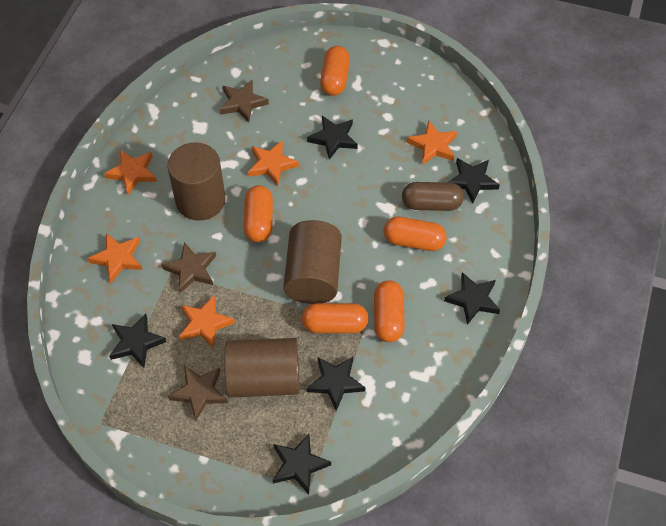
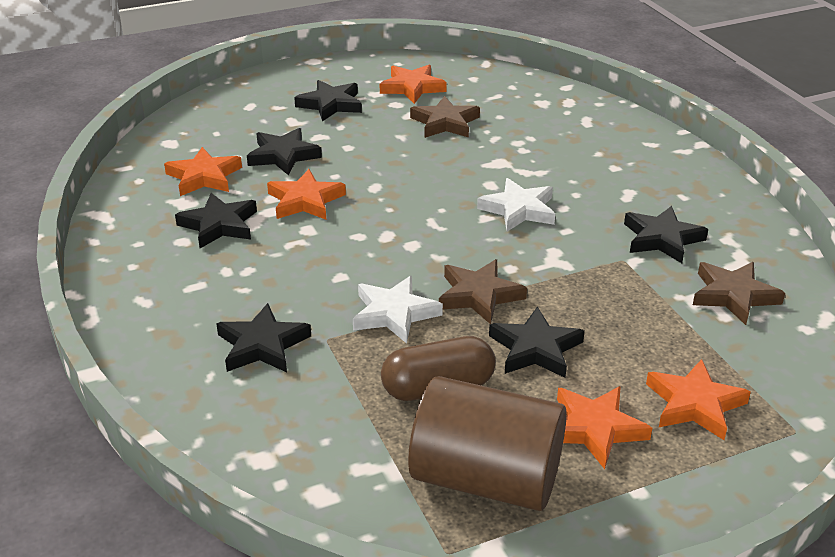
brown cylinder: 3 -> 1
orange capsule: 5 -> 0
white star: 0 -> 2

